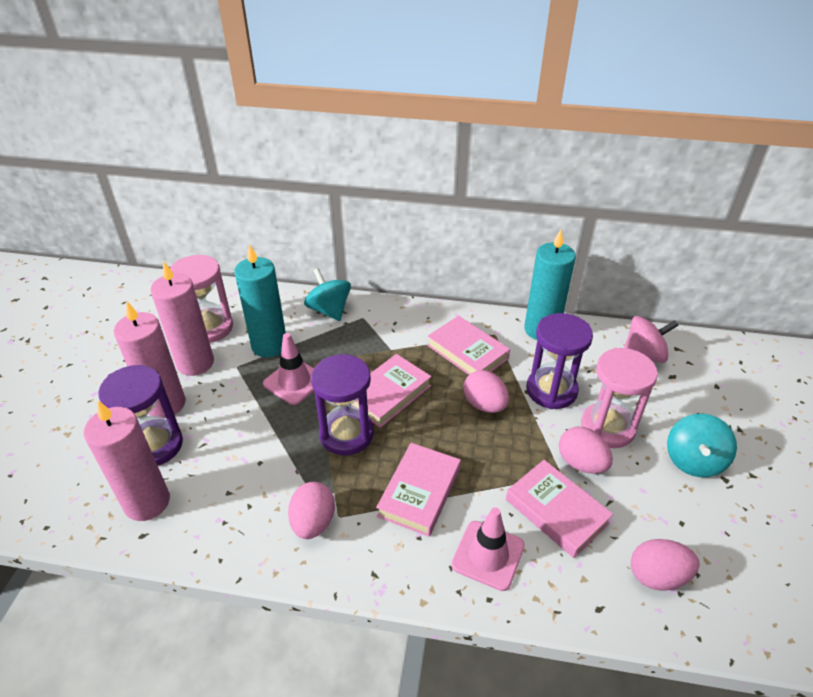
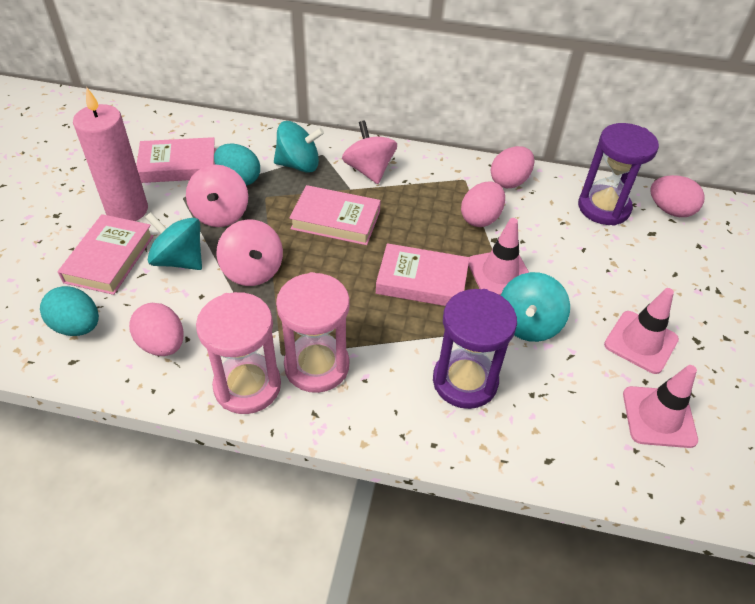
pink candle: 3 -> 1
pink spinning top: 1 -> 3
pink traffic cone: 2 -> 3
purple hourglass: 3 -> 2
turquoise candle: 2 -> 0
turquoise egg: 0 -> 2
turquoise spinning top: 2 -> 3

